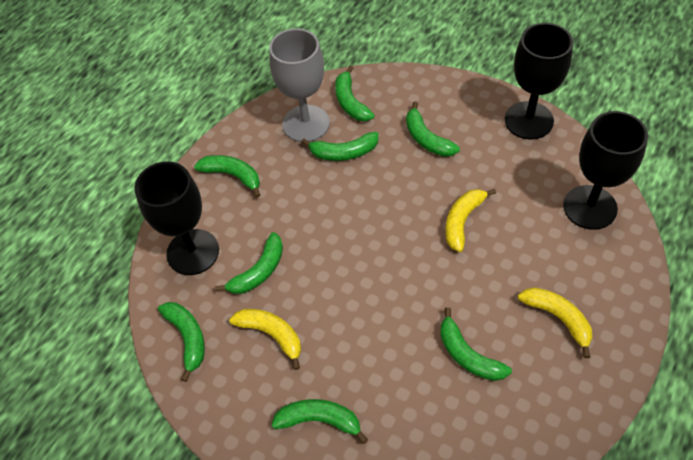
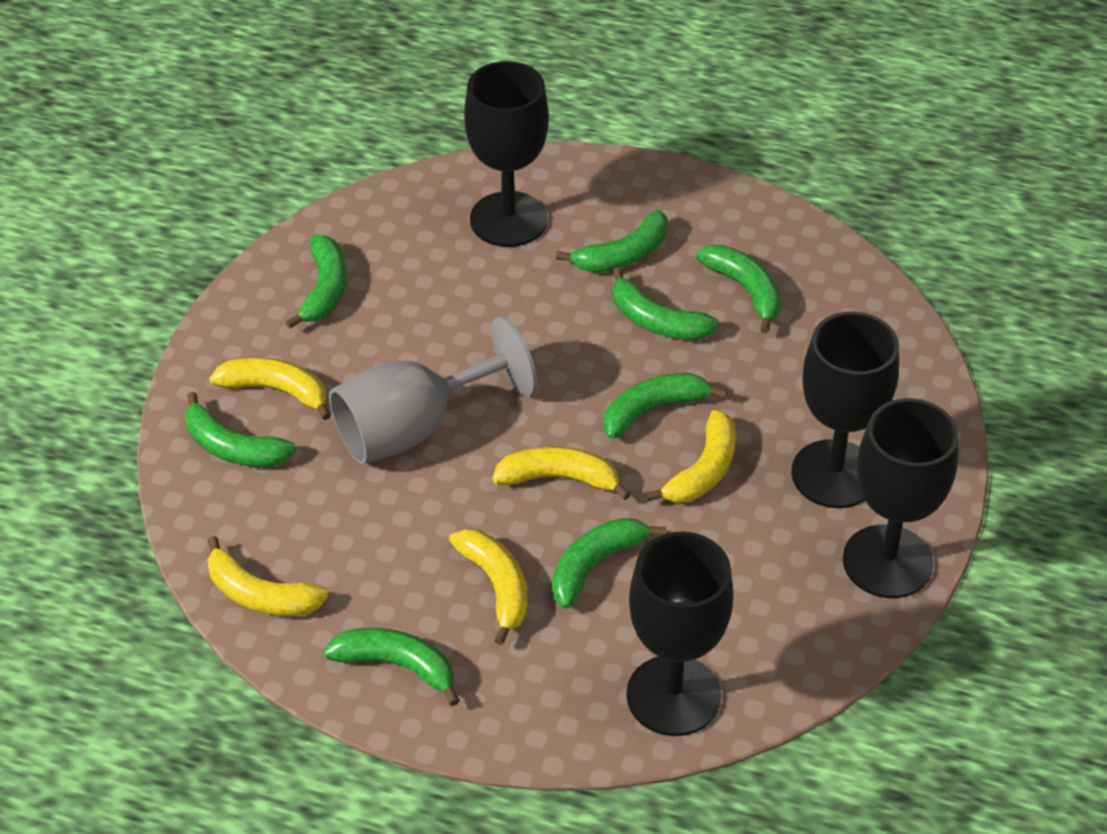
black goblet: 3 -> 4
yellow banana: 3 -> 5

